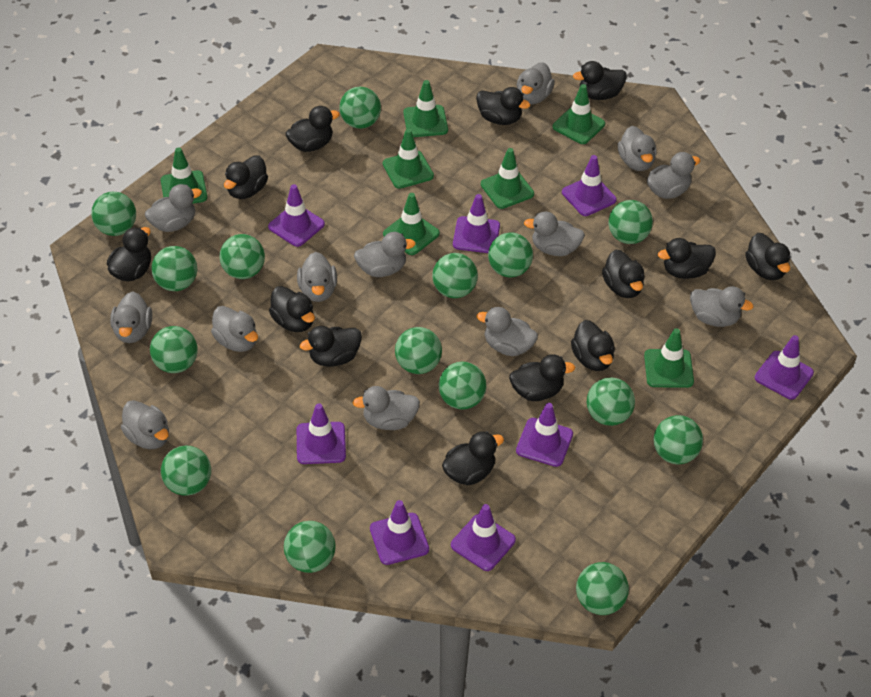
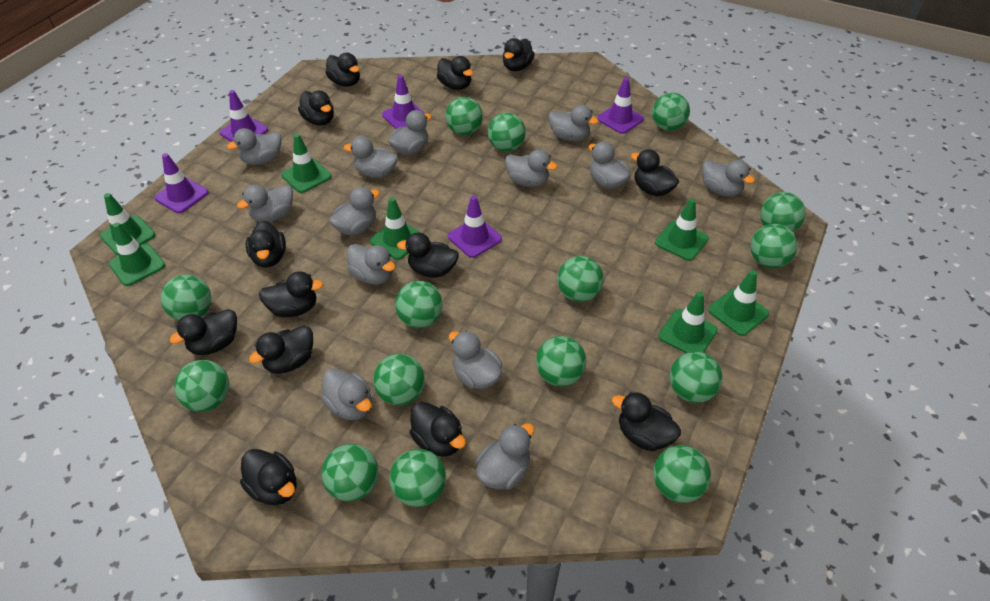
purple traffic cone: 8 -> 5

